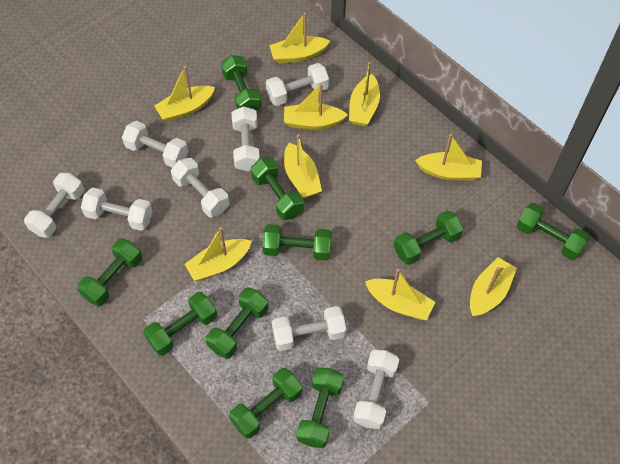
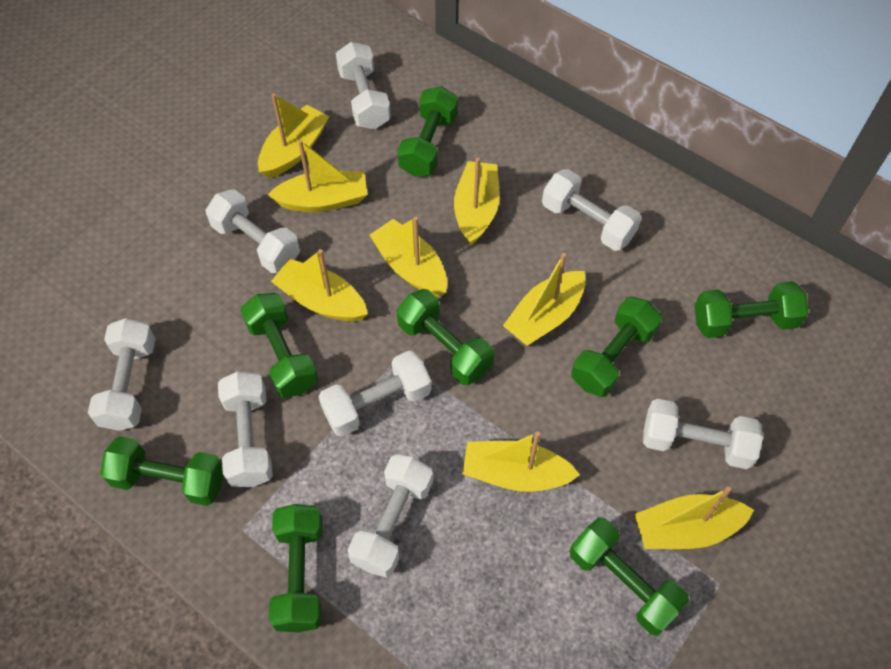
green dumbbell: 10 -> 8
yellow boat: 9 -> 8

